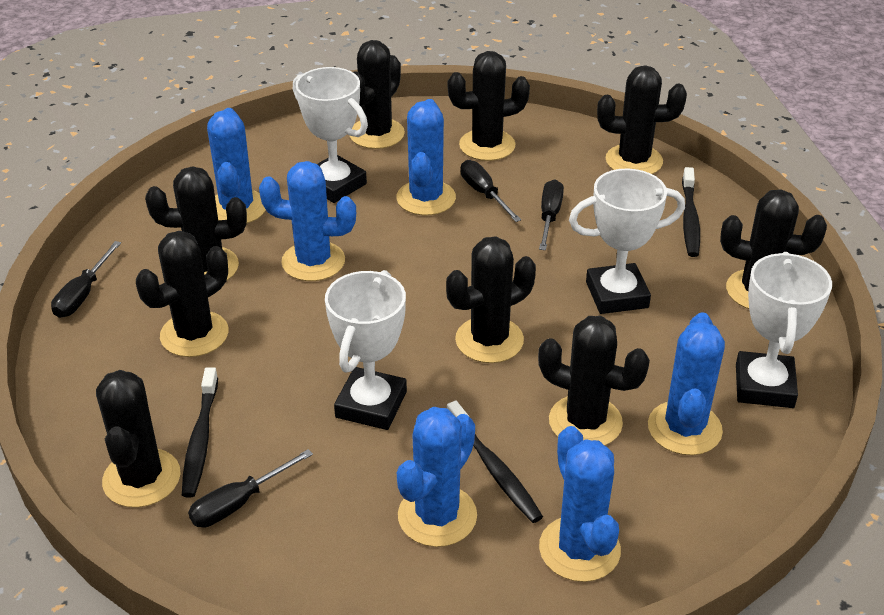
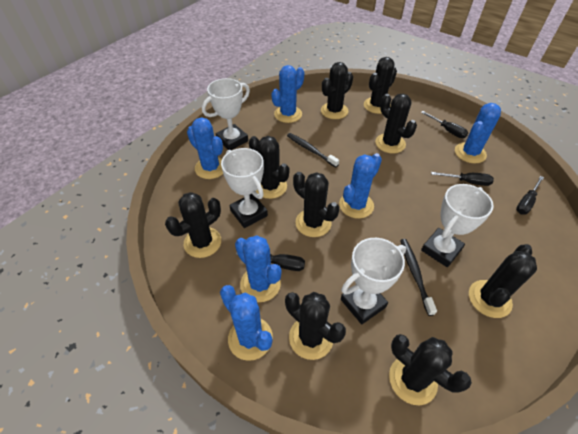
black toothbrush: 3 -> 2

